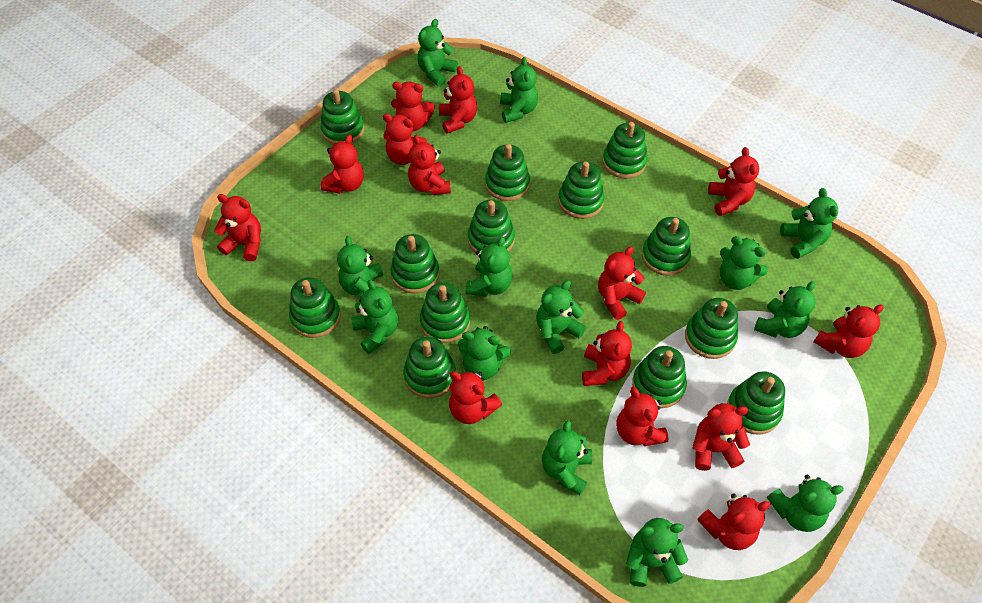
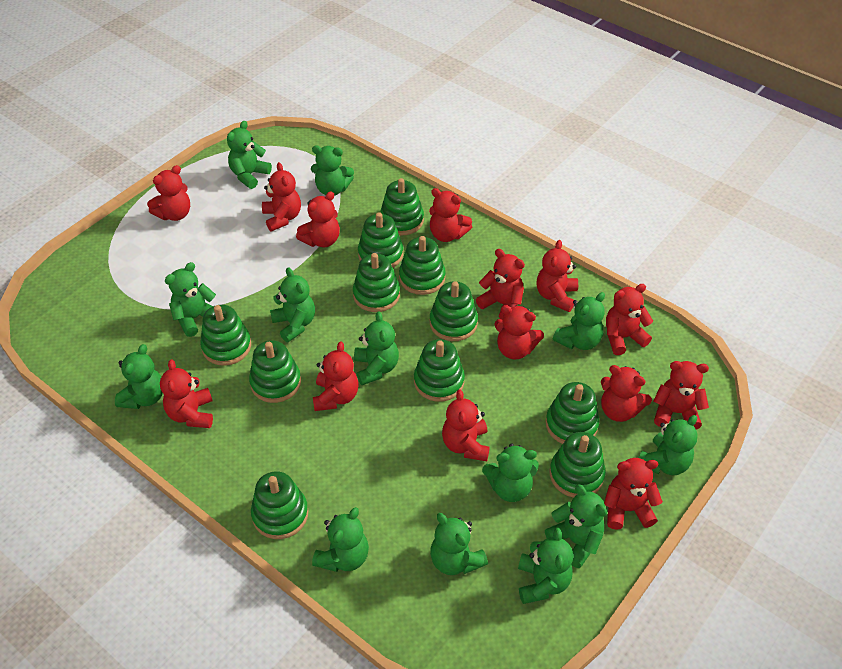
green stacking toy: 13 -> 11

